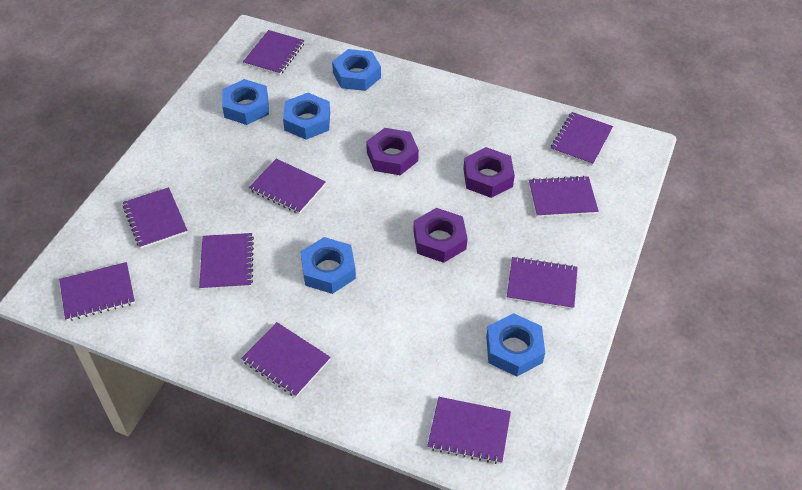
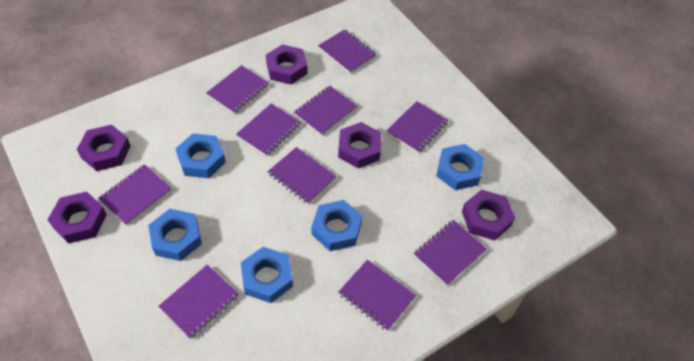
purple nut: 3 -> 5

